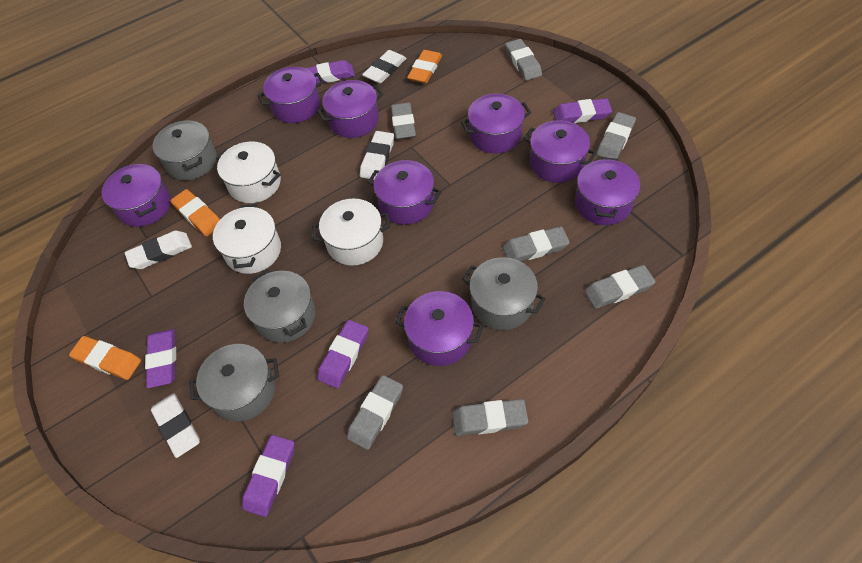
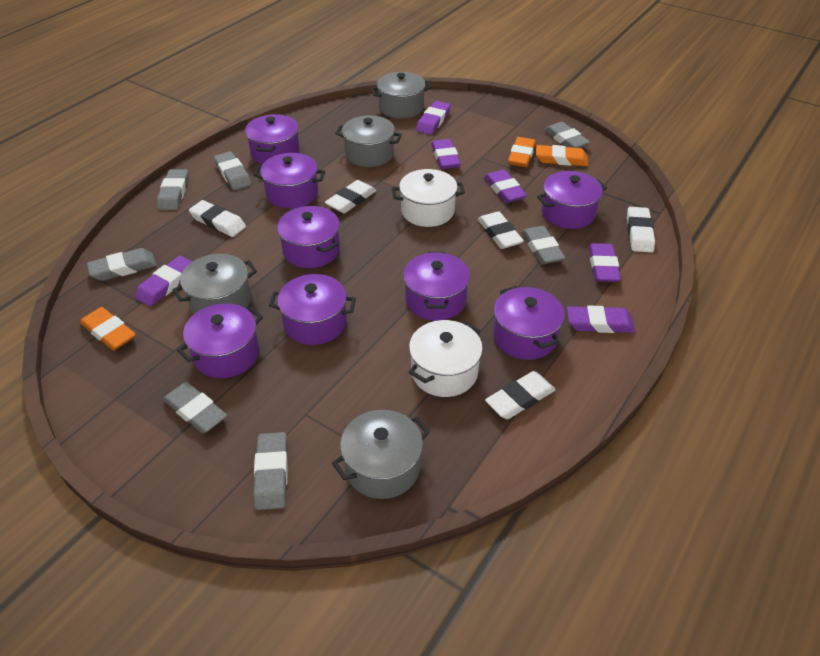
purple eraser: 5 -> 6
white eraser: 4 -> 5
white pot: 3 -> 2

